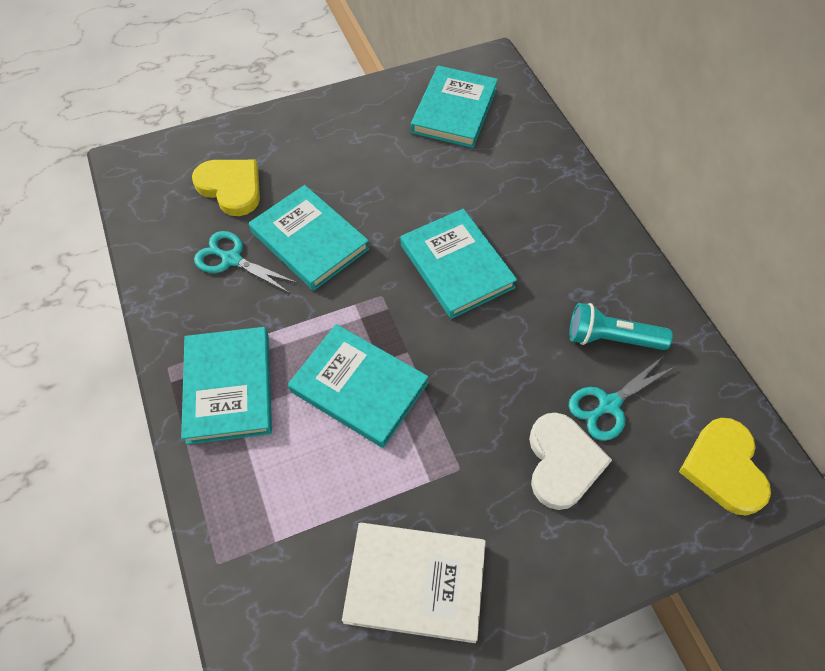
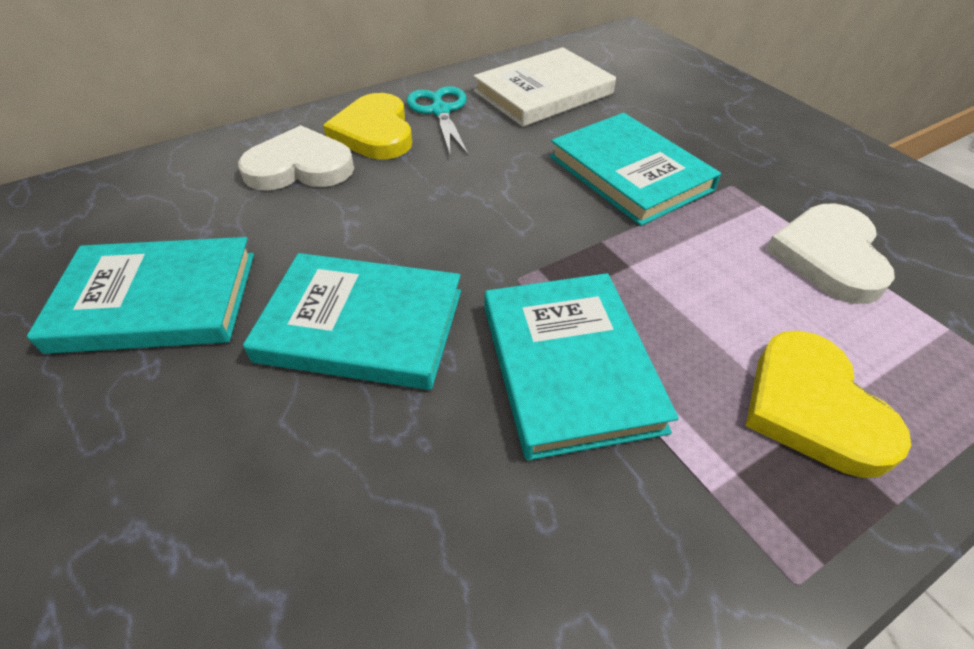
turquoise book: 5 -> 4
turquoise flashlight: 1 -> 0
turquoise scissors: 2 -> 1
white heart: 1 -> 2

